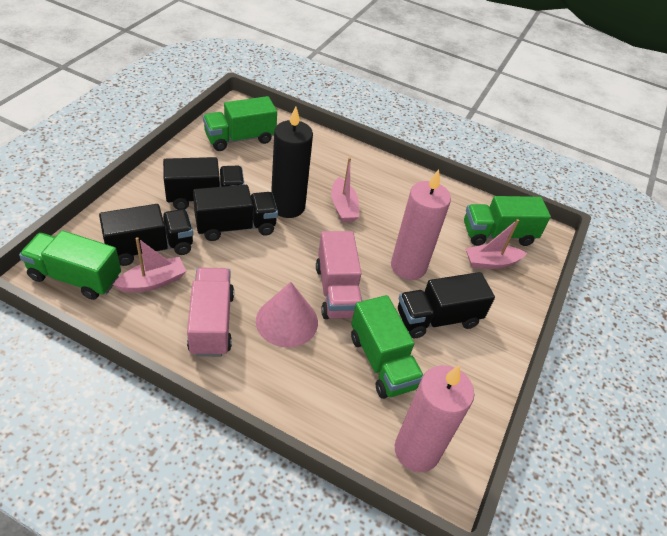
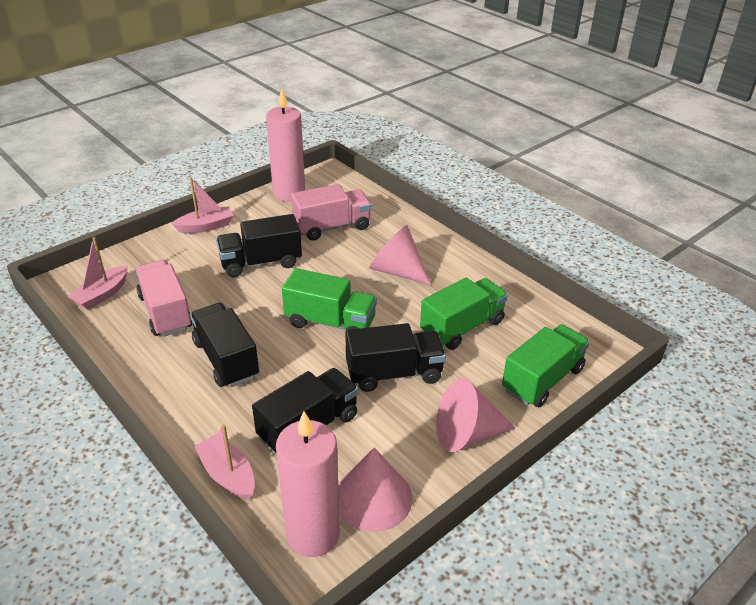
black candle: 1 -> 0
green truck: 4 -> 3
pink cone: 1 -> 3

